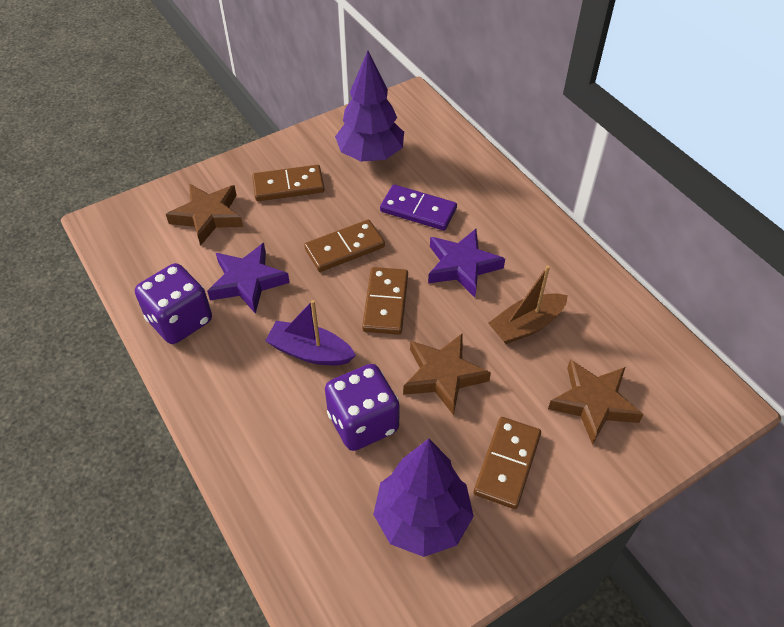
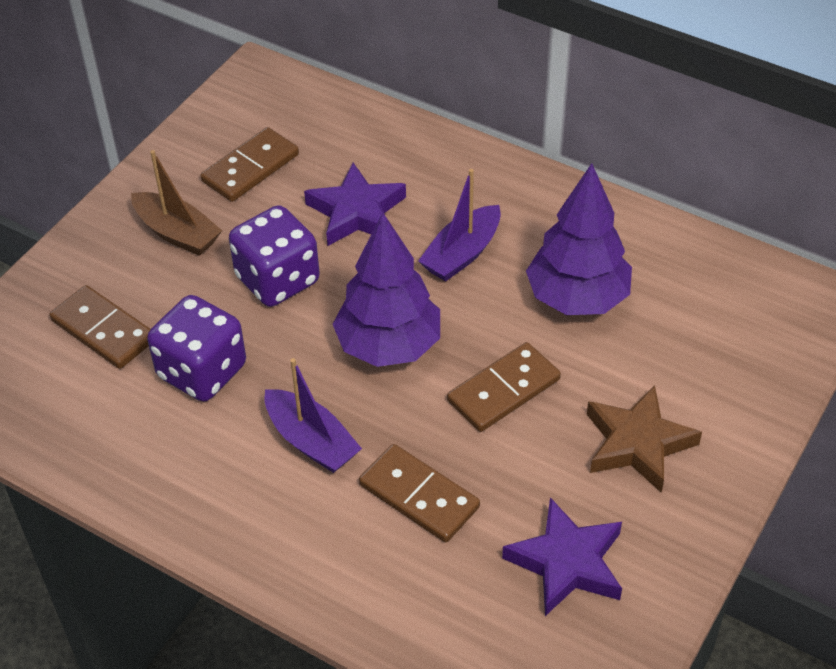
brown star: 3 -> 1
purple boat: 1 -> 2
purple domino: 1 -> 0

